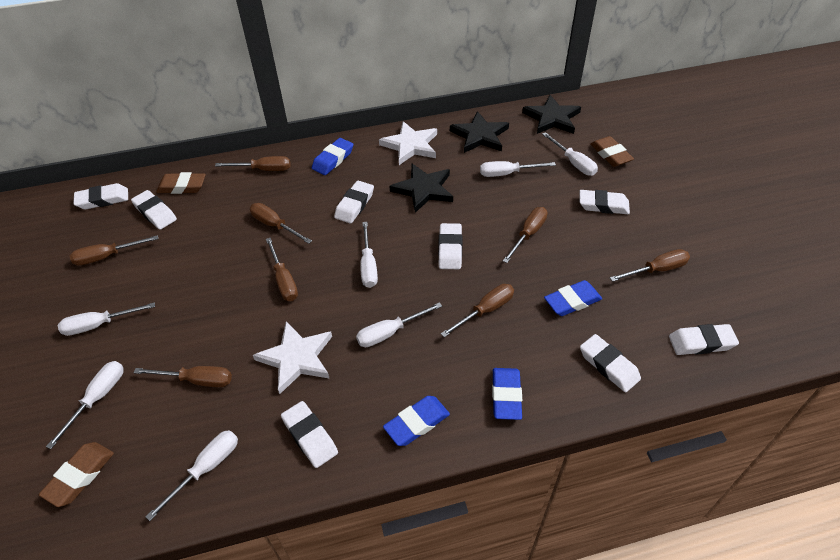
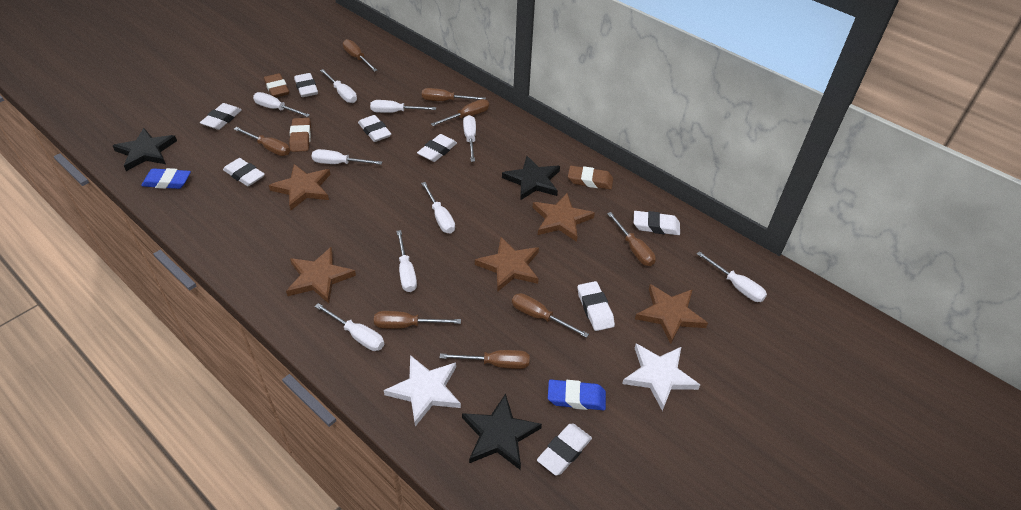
blue eraser: 4 -> 2
brown star: 0 -> 5
white screwdriver: 7 -> 9

